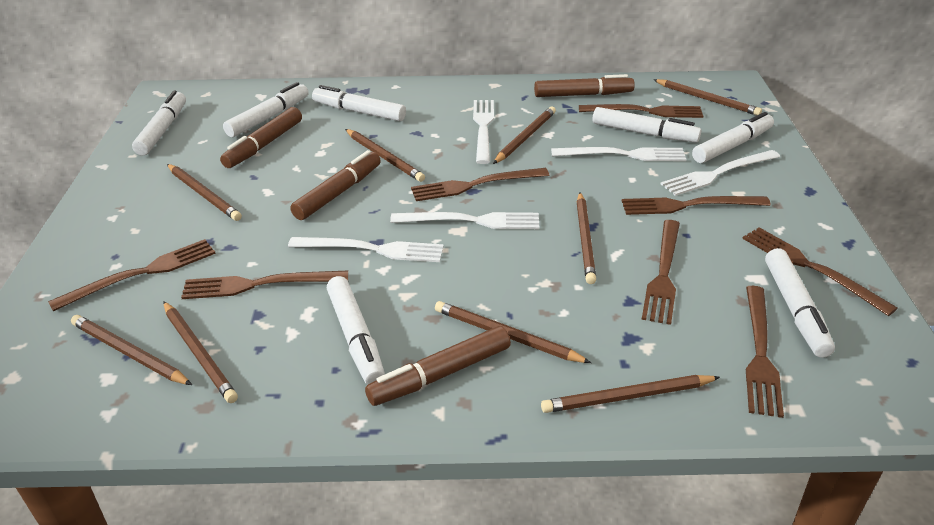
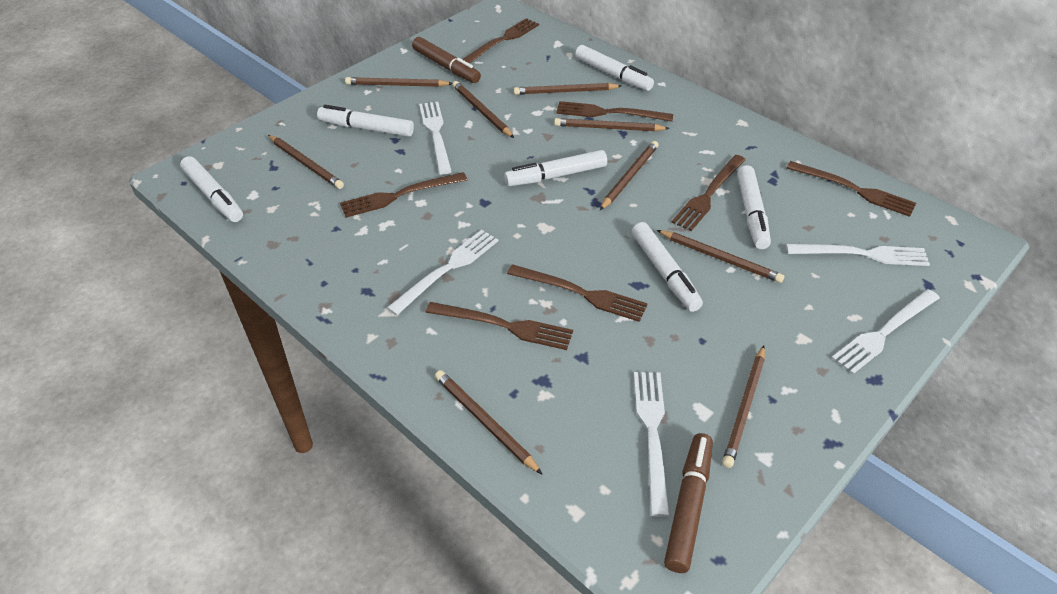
brown fork: 8 -> 7
brown marker: 4 -> 2
white marker: 7 -> 6

